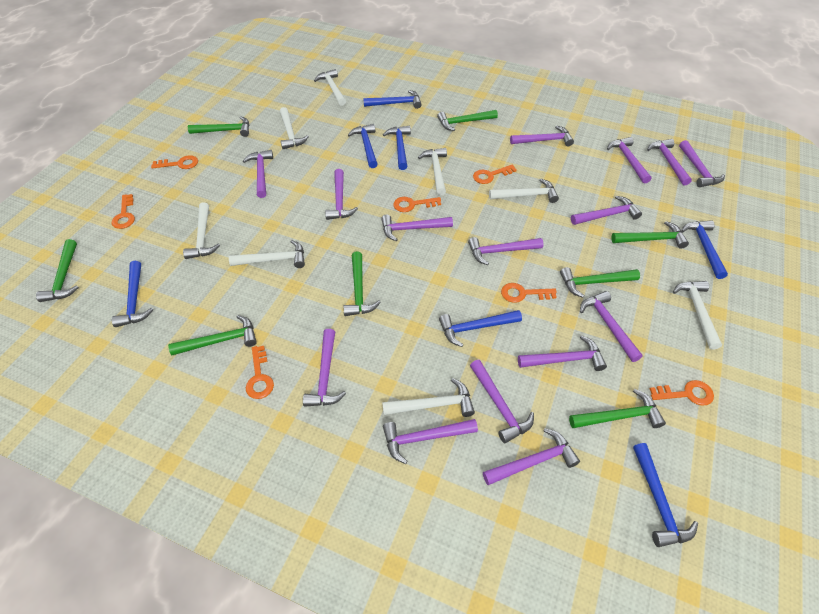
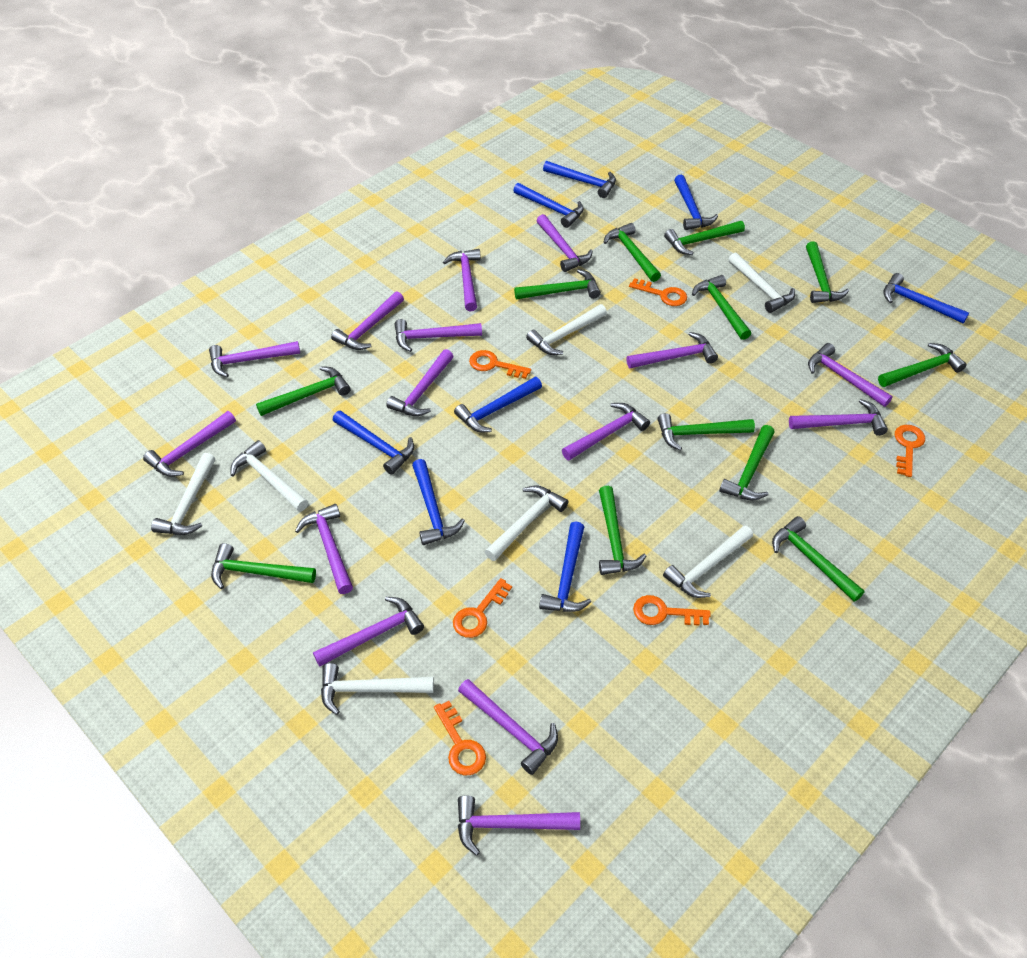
blue hammer: 7 -> 8
green hammer: 8 -> 12
orange key: 7 -> 6
white hammer: 8 -> 7

